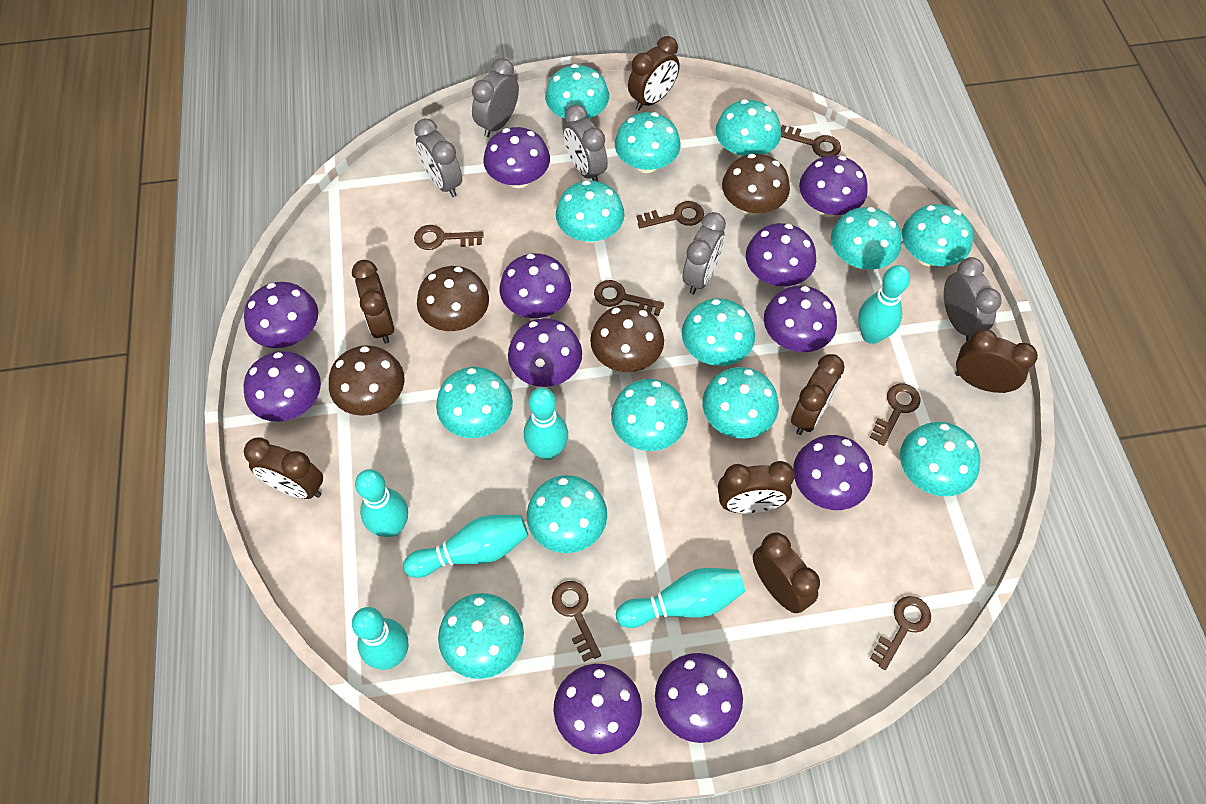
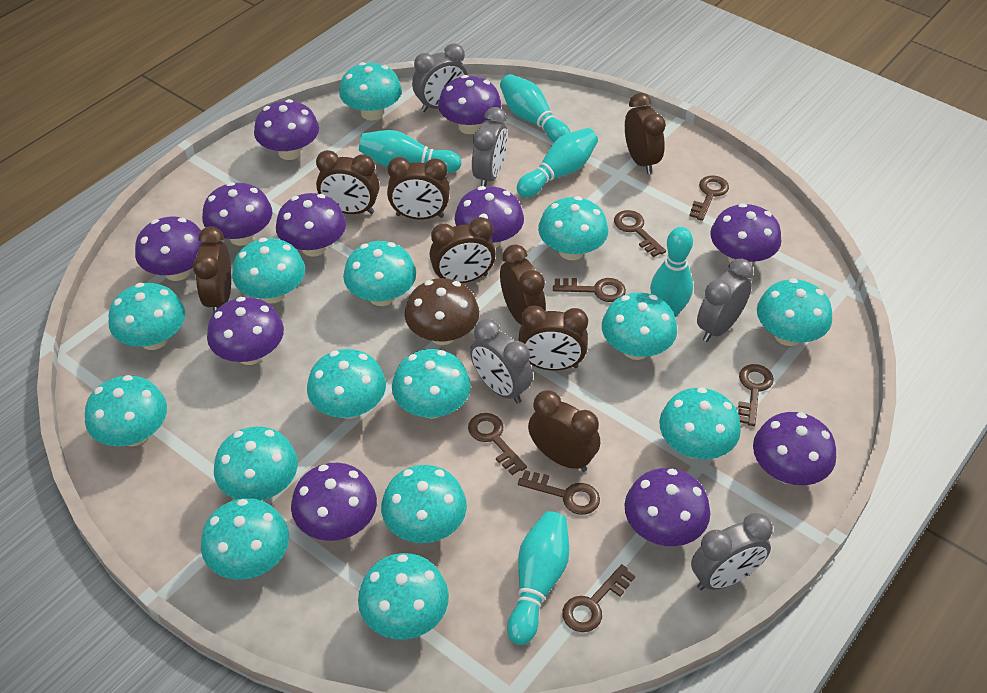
brown clock: 7 -> 8
brown mushroom: 4 -> 1
turquoise bowling pin: 6 -> 5
turquoise mushroom: 13 -> 15

